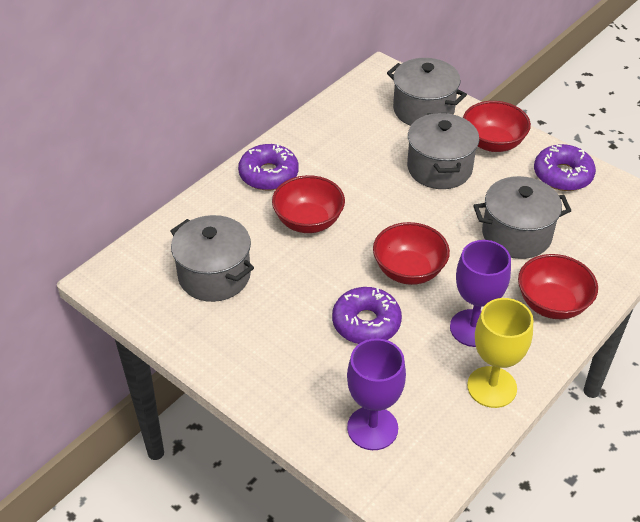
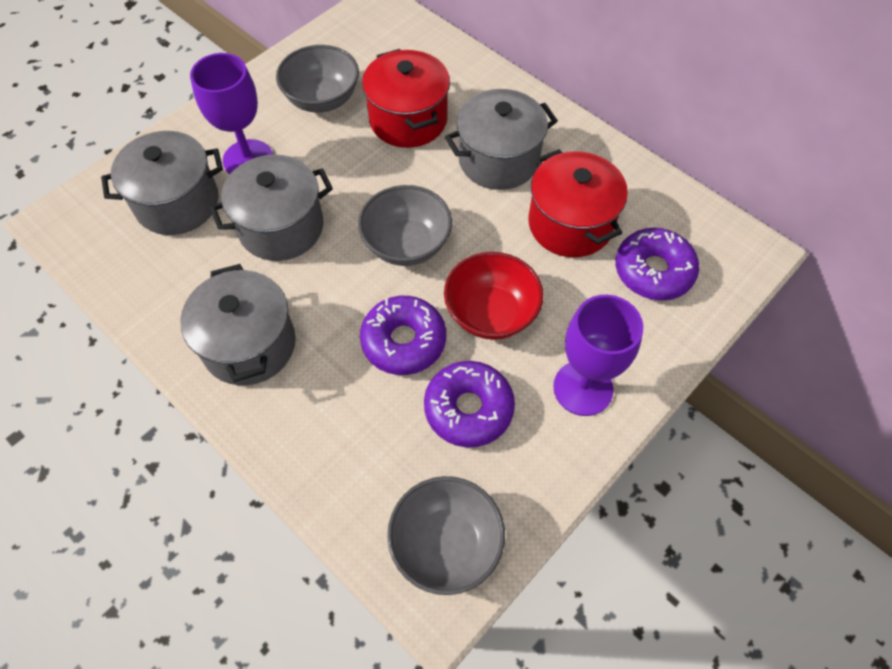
grey bowl: 0 -> 3
red bowl: 4 -> 1
red pot: 0 -> 2
yellow goblet: 1 -> 0

